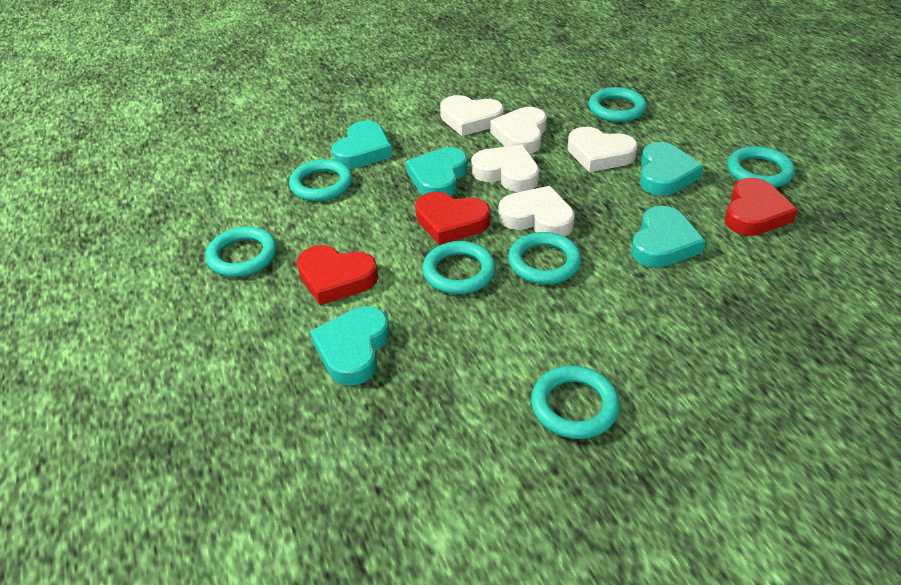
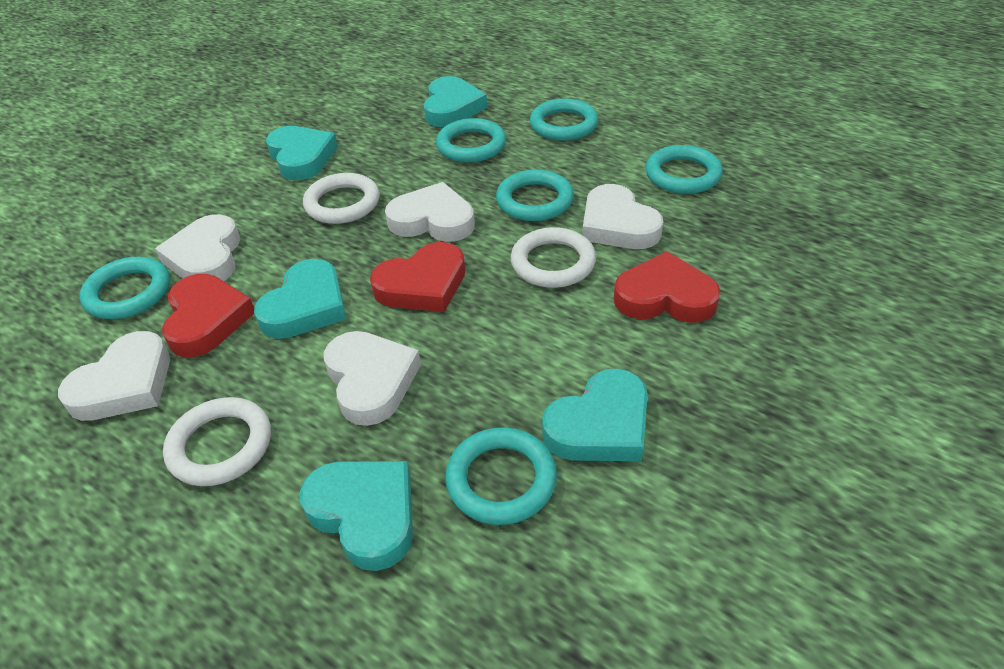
turquoise ring: 7 -> 6
white ring: 0 -> 3

